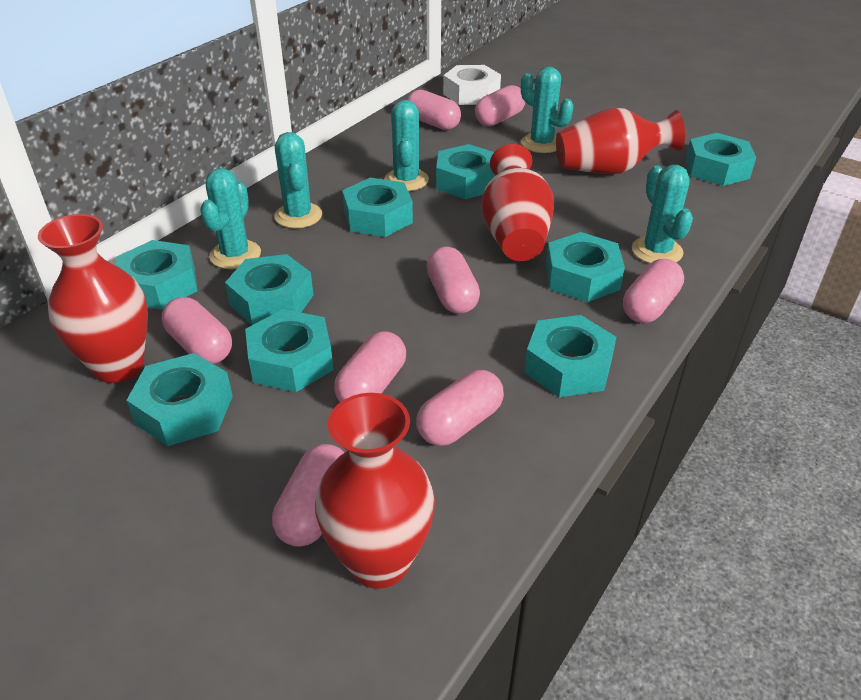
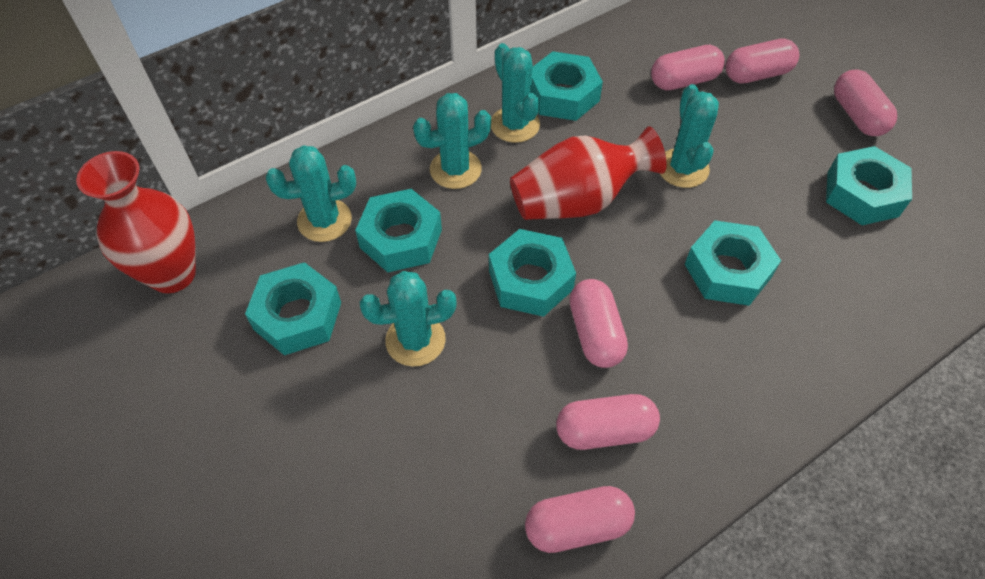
pink capsule: 8 -> 6
red vase: 4 -> 2
turquoise nut: 9 -> 6
white nut: 1 -> 0

